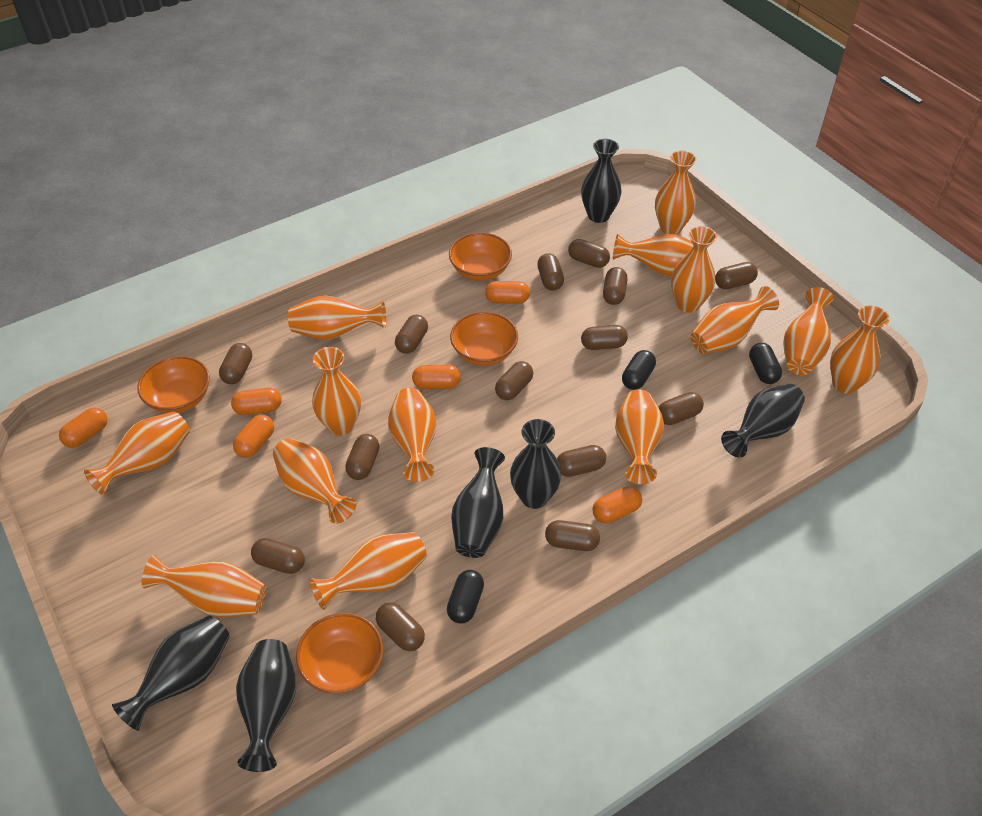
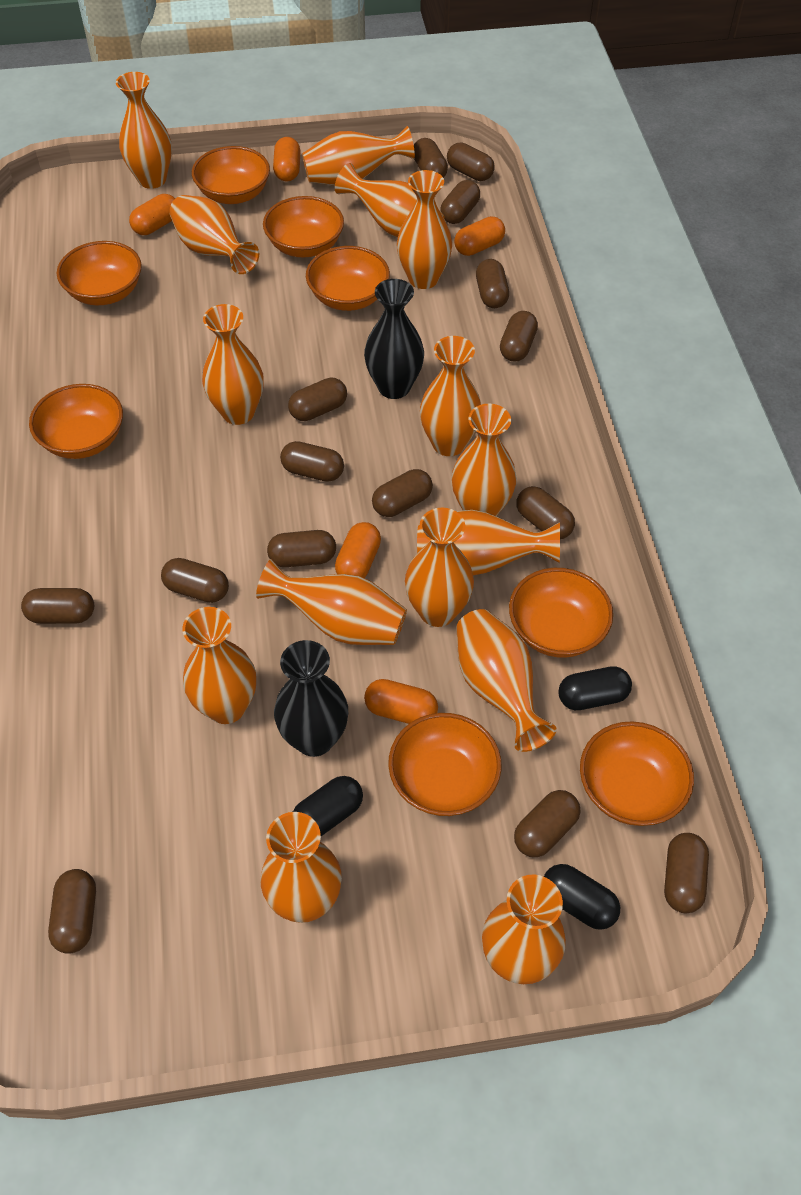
black vase: 6 -> 2
brown capsule: 14 -> 15
orange bowl: 4 -> 8
orange capsule: 6 -> 5
orange vase: 14 -> 15

